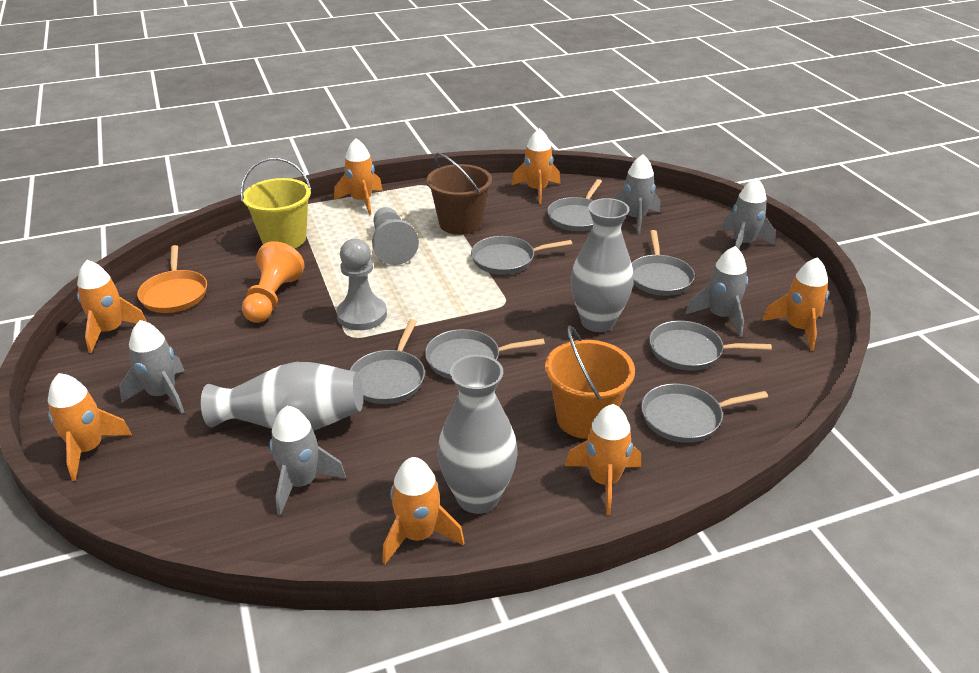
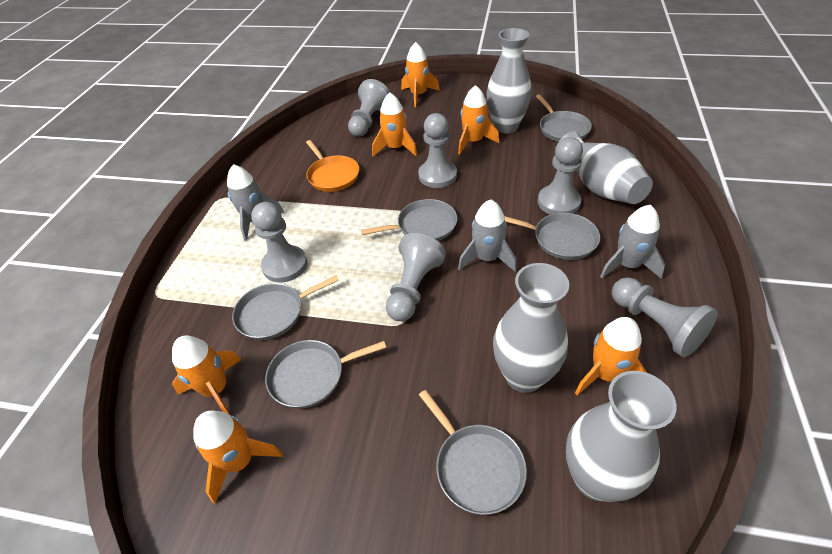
brown bucket: 1 -> 0
grey pan: 7 -> 6
grey pawn: 2 -> 6
grey rocket: 5 -> 3
grey vase: 3 -> 4
orange bucket: 1 -> 0
orange pawn: 1 -> 0
orange rocket: 7 -> 6
yellow bucket: 1 -> 0

